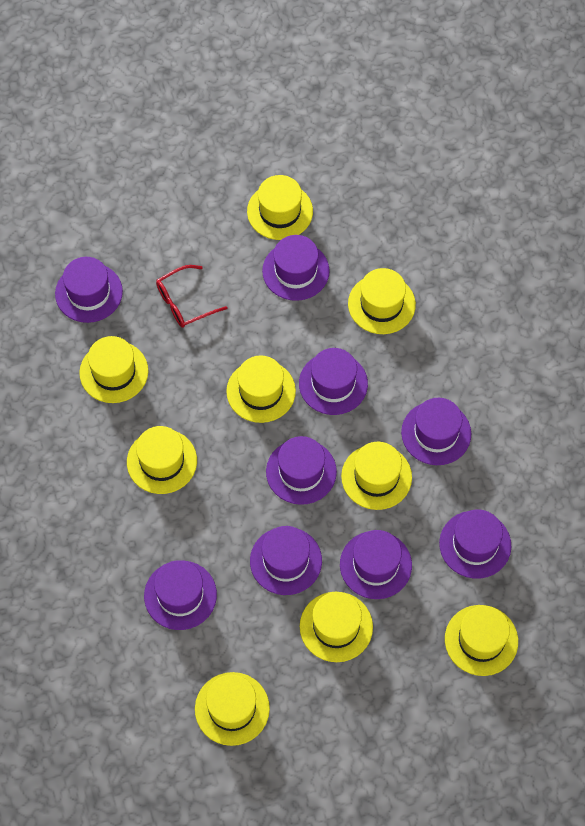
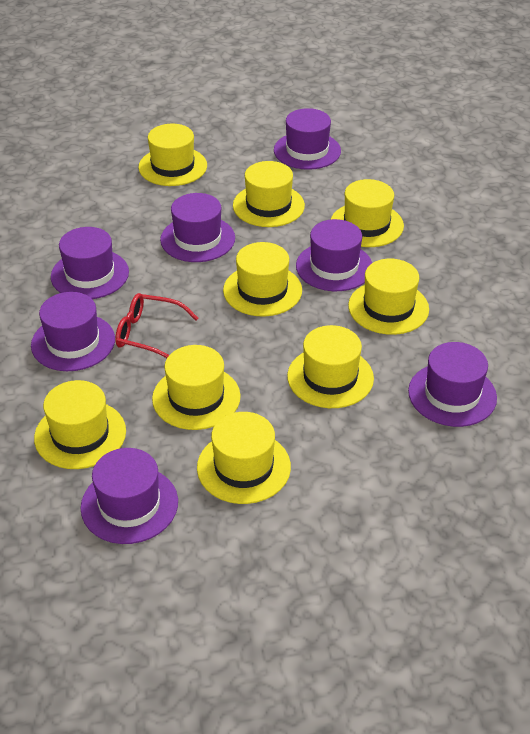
purple hat: 9 -> 7

